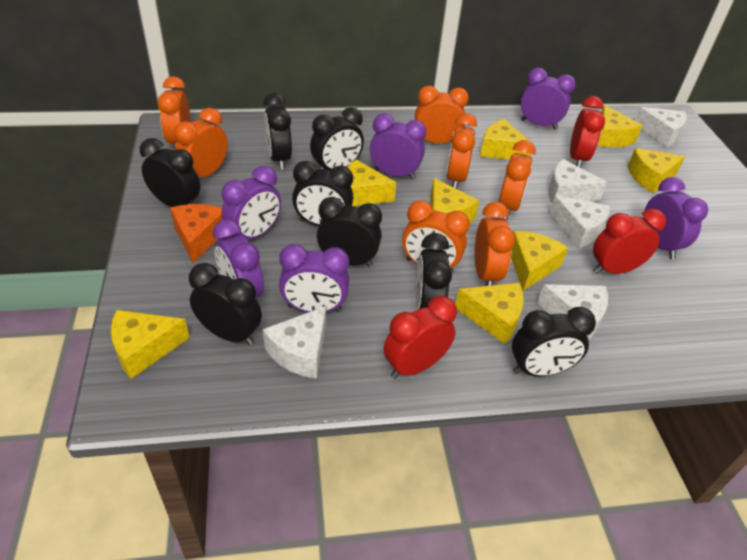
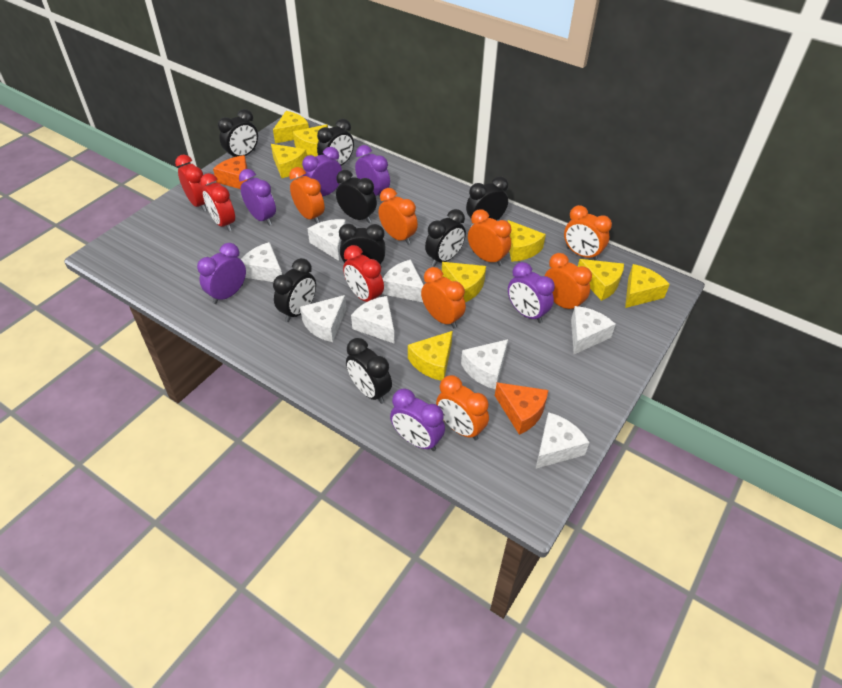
orange cheese: 1 -> 2
white cheese: 5 -> 8

